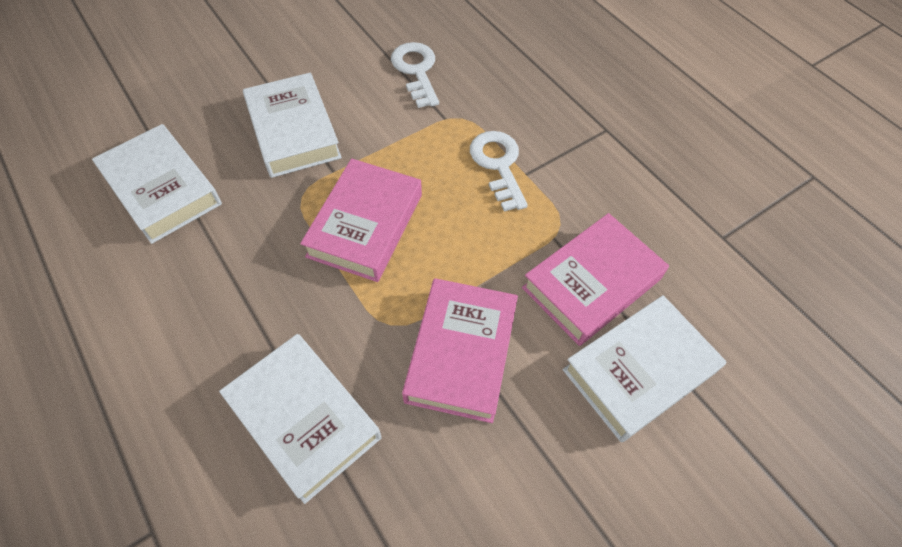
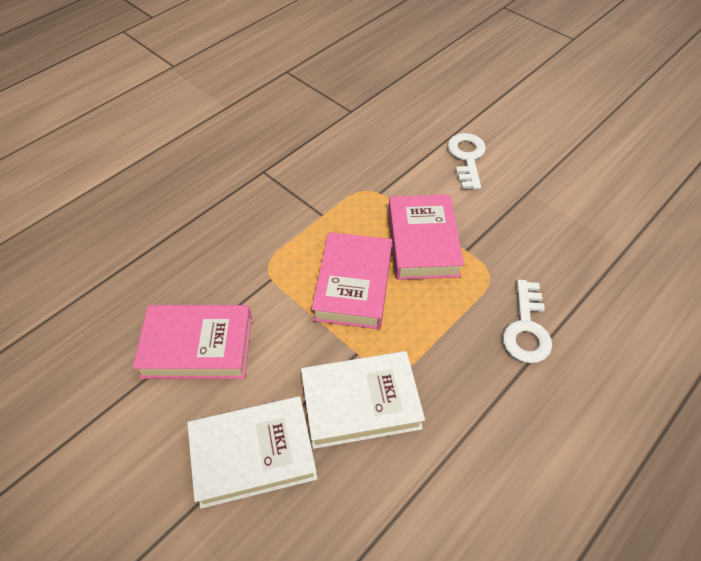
white book: 4 -> 2

